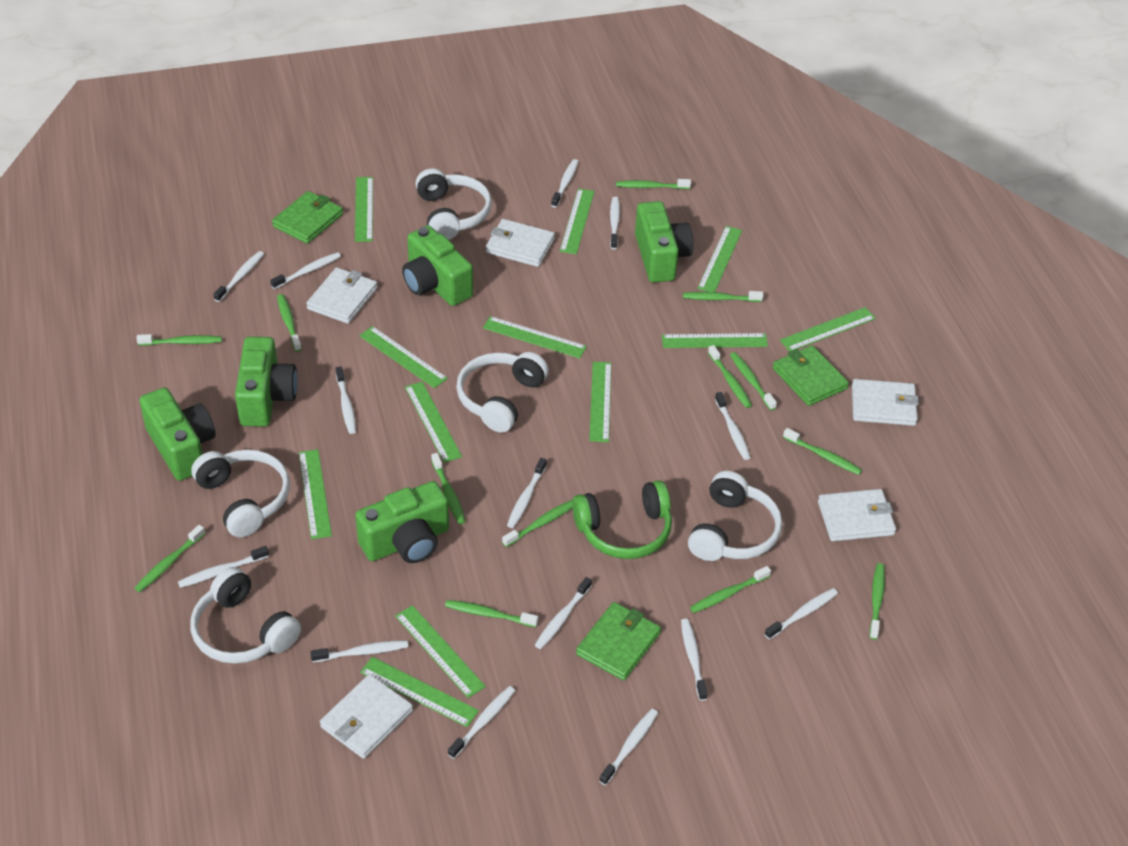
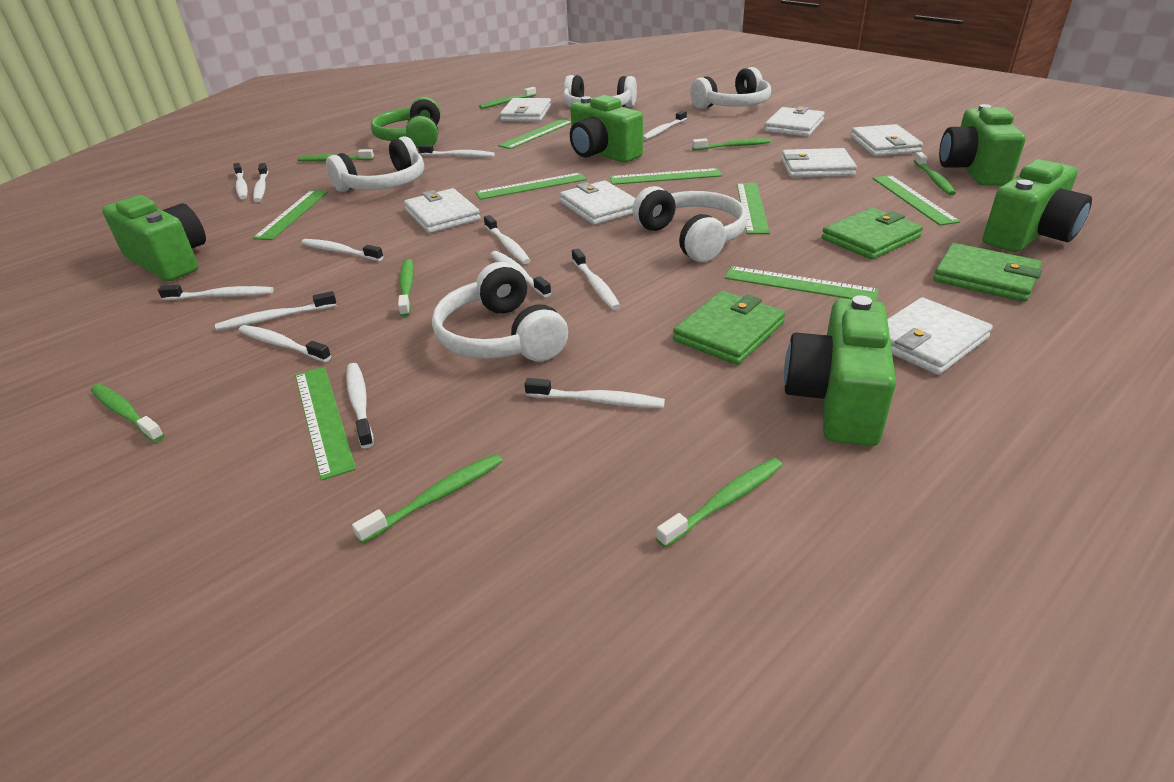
green ruler: 12 -> 8
green toothbrush: 13 -> 8
white toothbrush: 14 -> 13
white wallet: 5 -> 7

